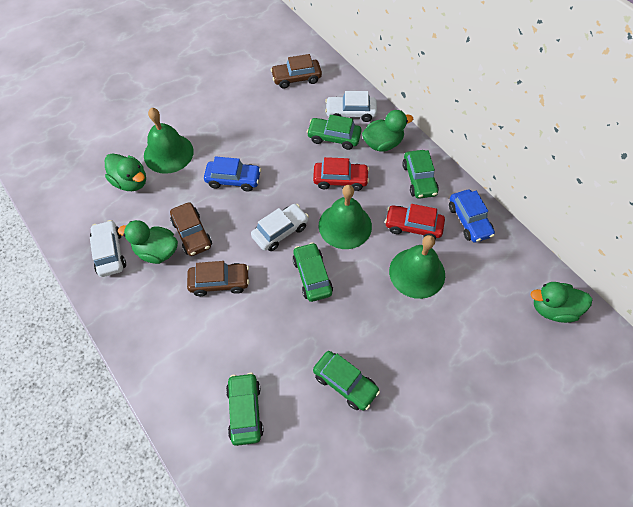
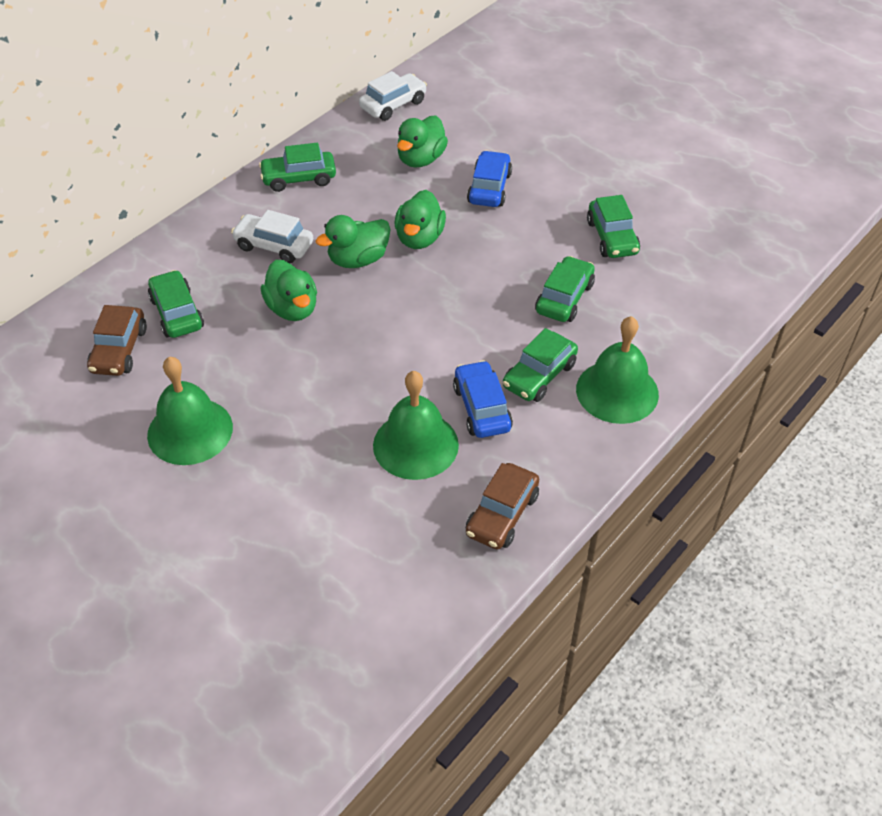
brown car: 3 -> 2
red car: 2 -> 0
white car: 3 -> 2

